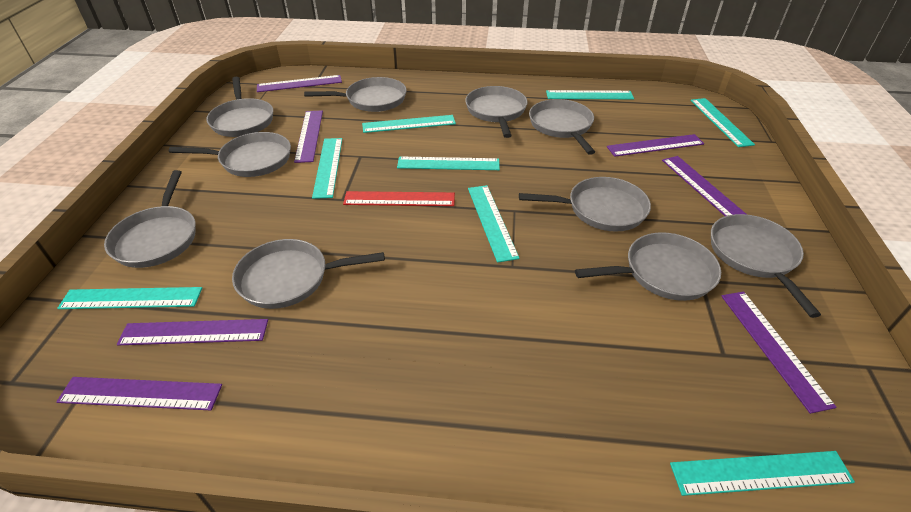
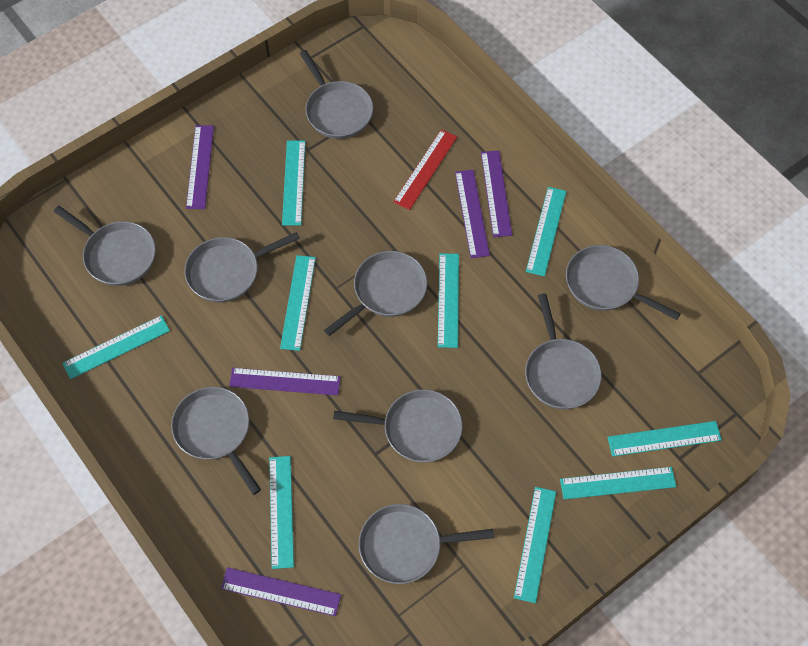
grey pan: 10 -> 9
purple ruler: 7 -> 5
turquoise ruler: 8 -> 9

